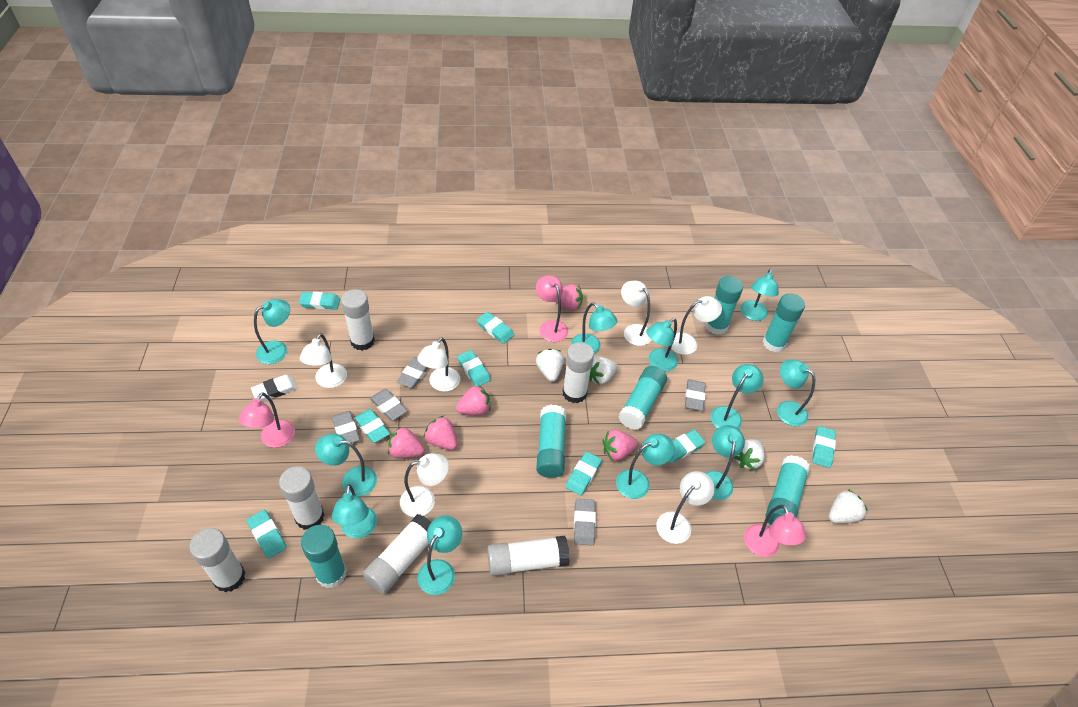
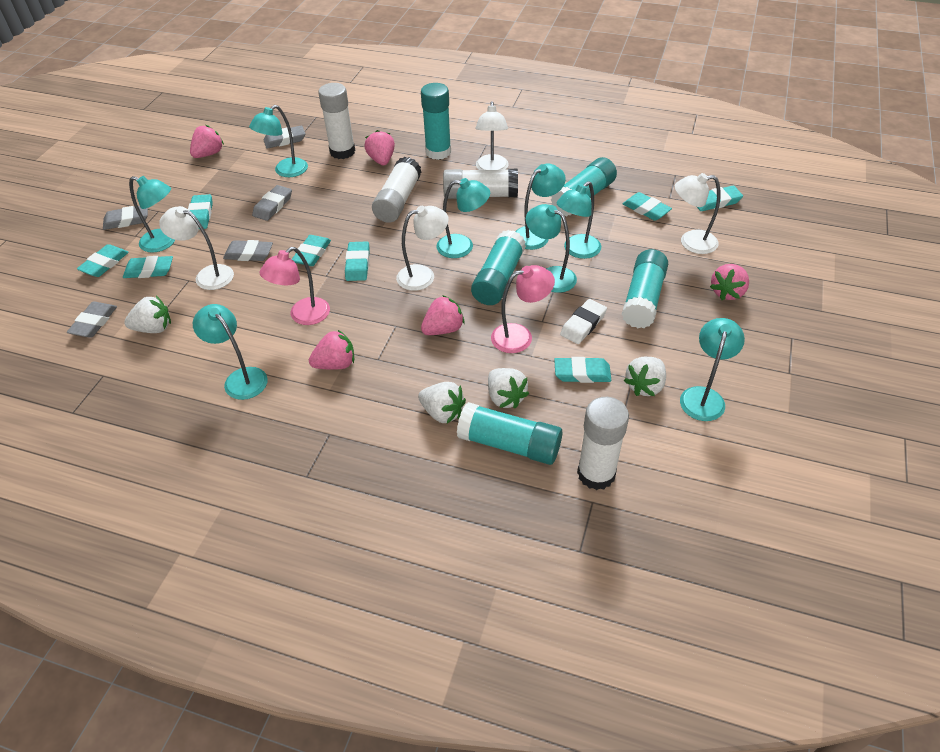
pink lamp: 3 -> 2
turquoise glue stick: 6 -> 5
turquoise lamp: 11 -> 8
white glue stick: 6 -> 4
white lamp: 6 -> 4

